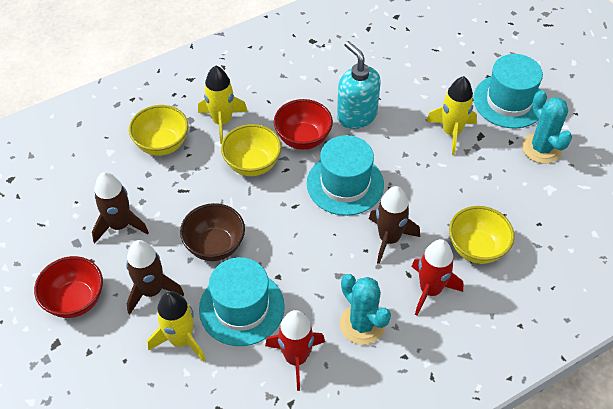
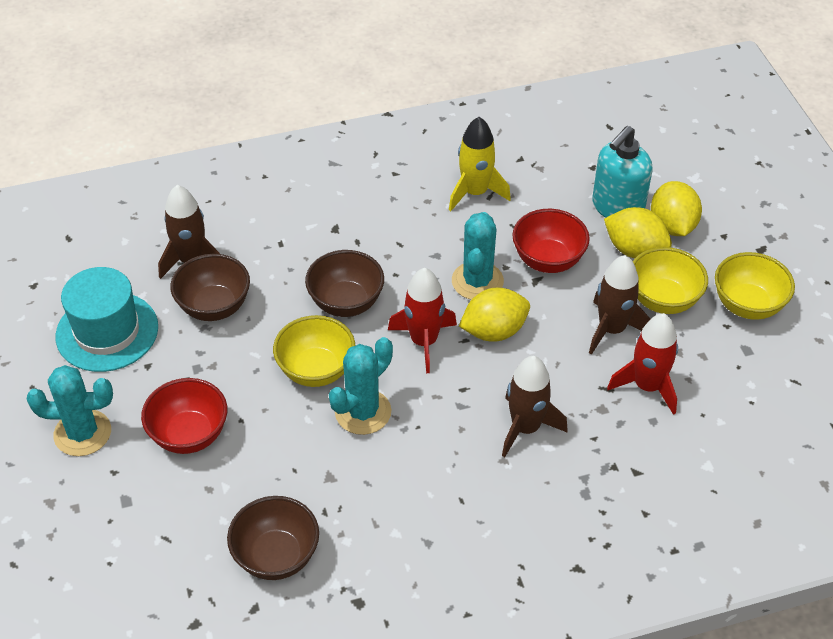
brown bowl: 1 -> 3
turquoise cactus: 2 -> 3
turquoise hat: 3 -> 1
yellow lemon: 0 -> 3
yellow rocket: 3 -> 1

